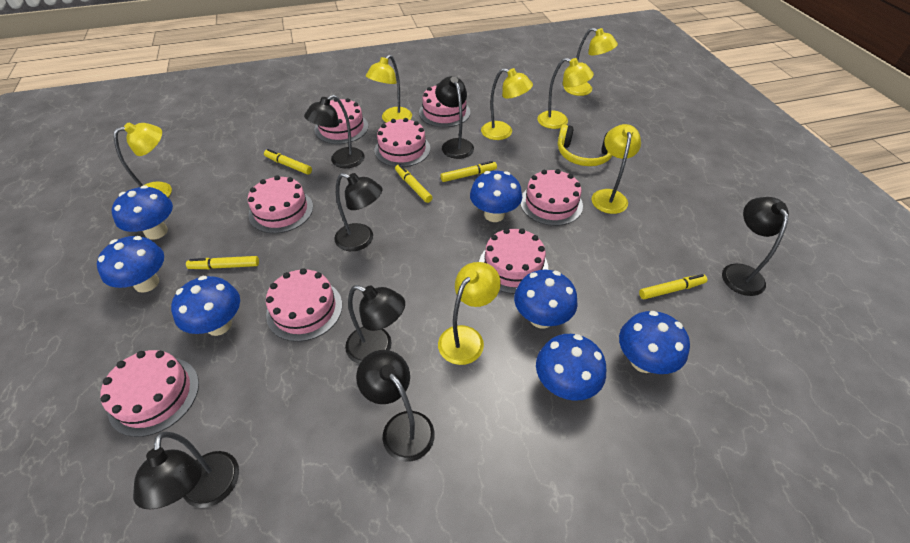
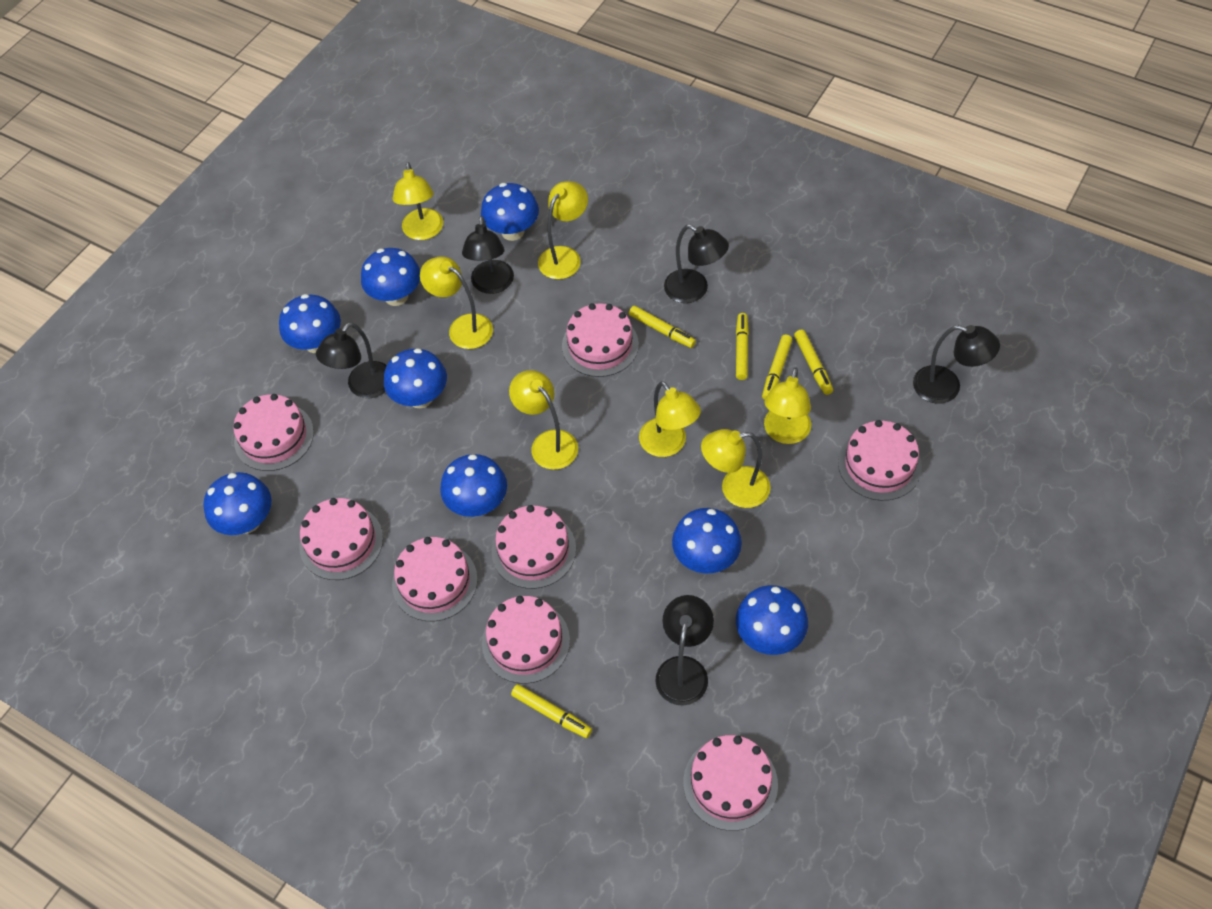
black lamp: 7 -> 5
blue mushroom: 7 -> 8
yellow headphones: 1 -> 0

